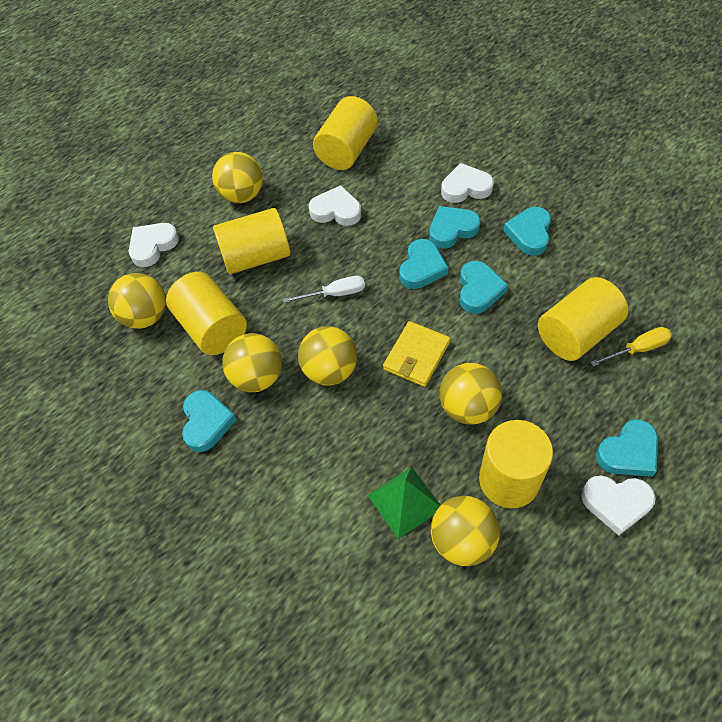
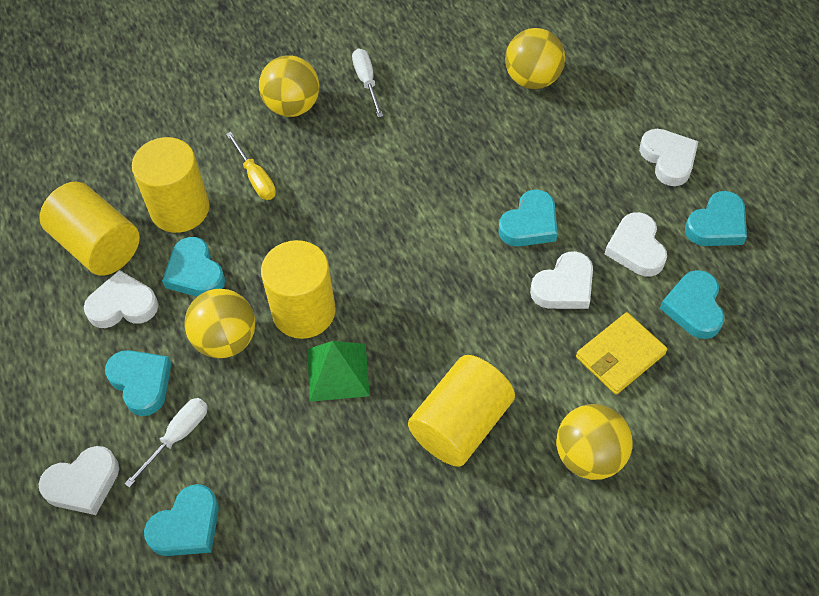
white heart: 4 -> 5
white screwdriver: 1 -> 2
yellow ball: 6 -> 4
yellow cylinder: 5 -> 4

